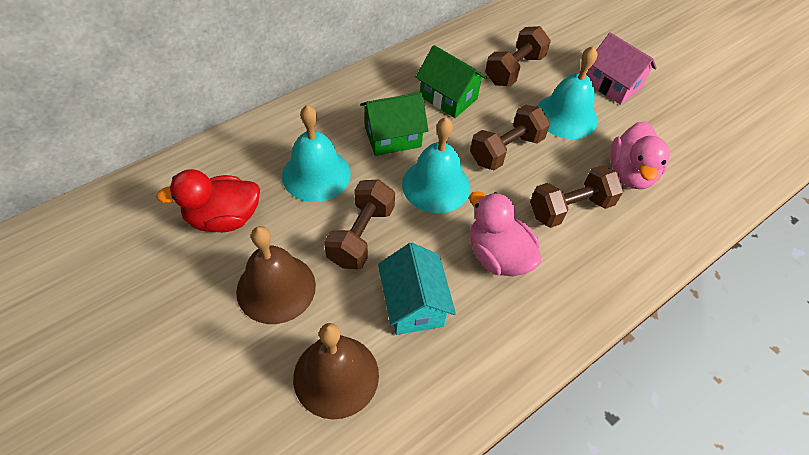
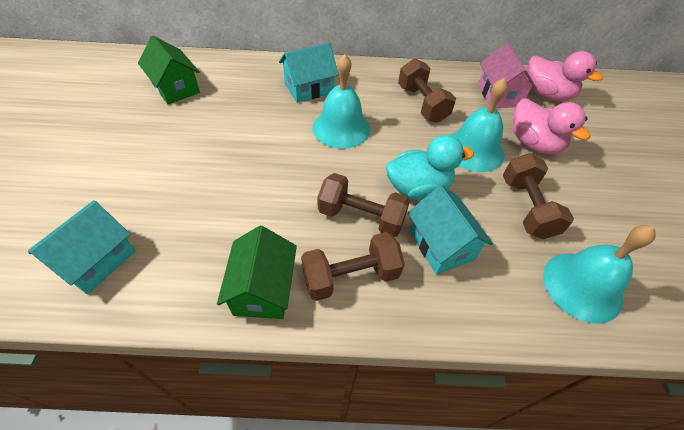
brown bell: 2 -> 0
red duck: 1 -> 0
turquoise duck: 0 -> 1
turquoise house: 1 -> 3

